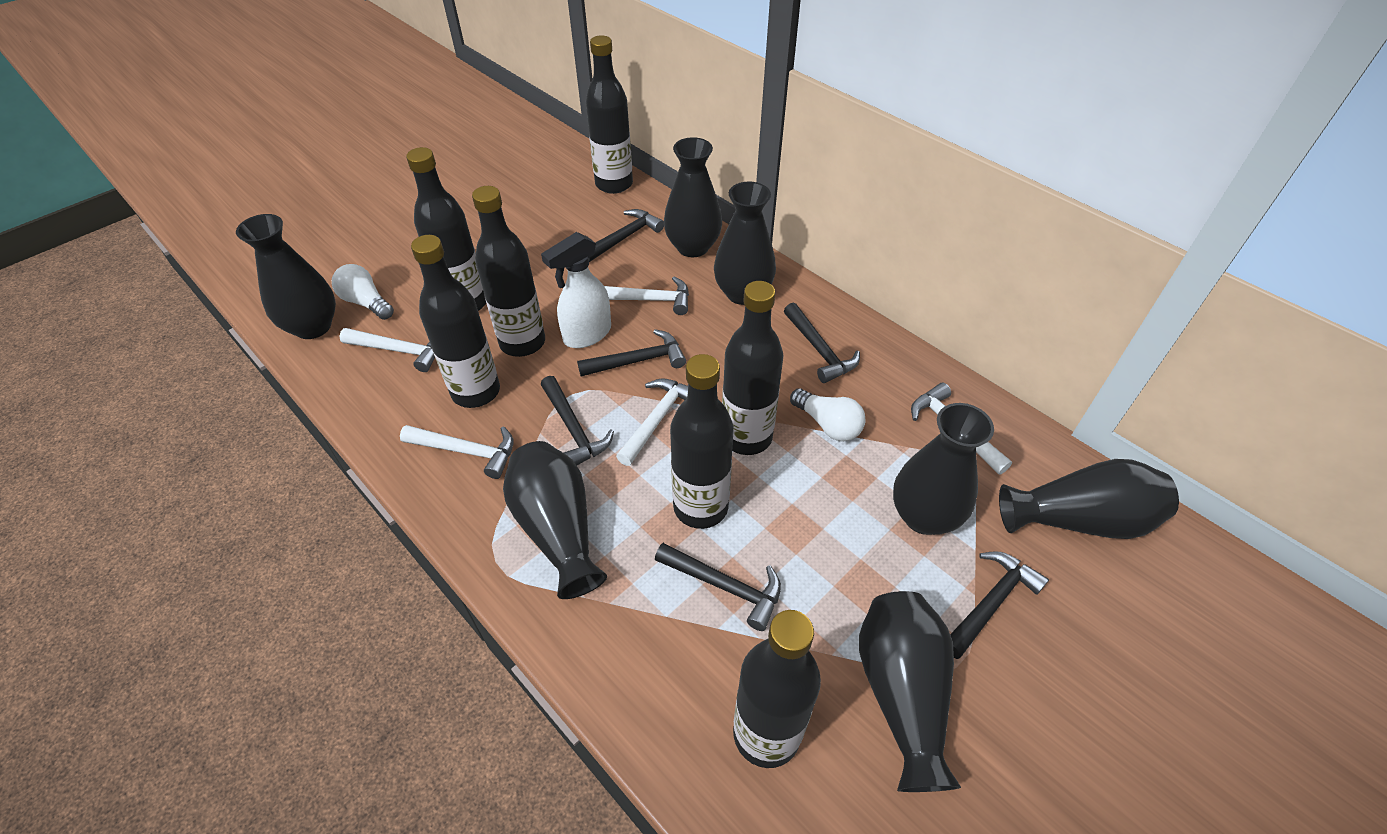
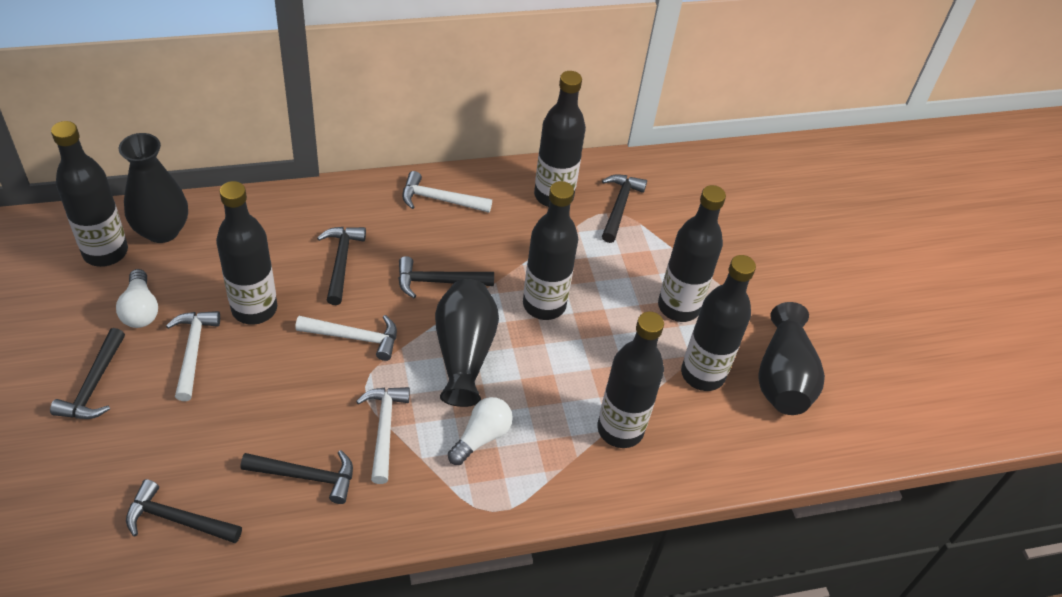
black vase: 7 -> 3
white hammer: 5 -> 4
white spray bottle: 1 -> 0

